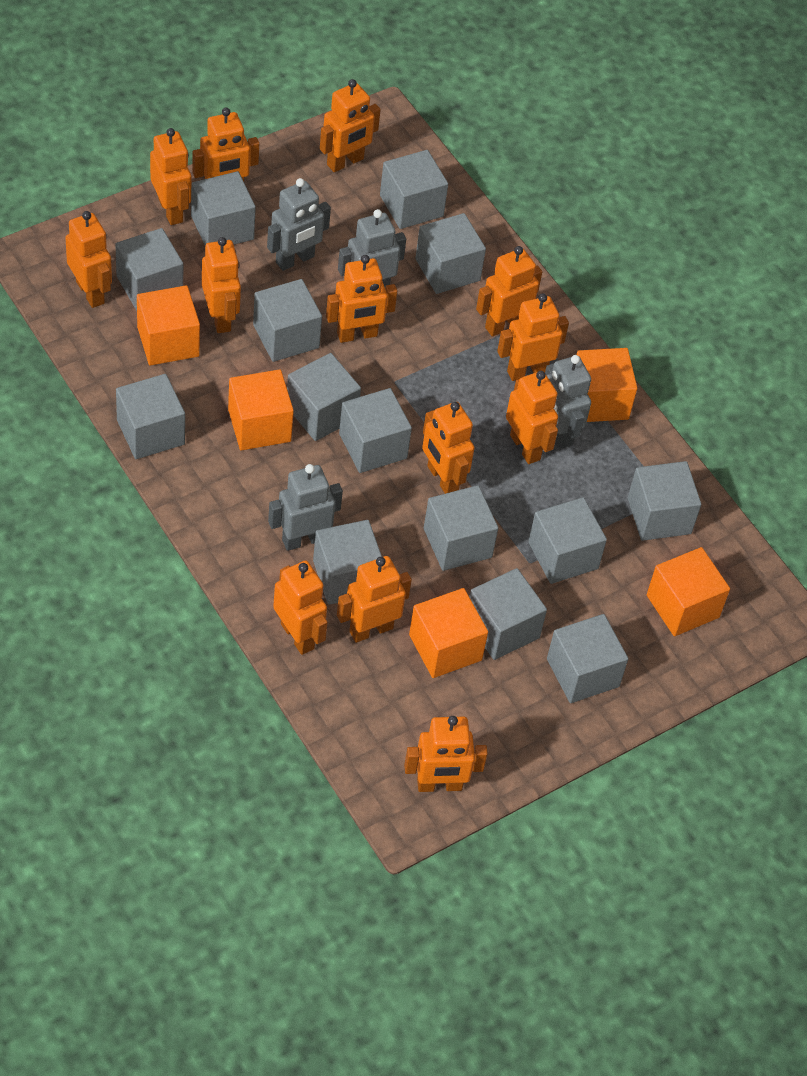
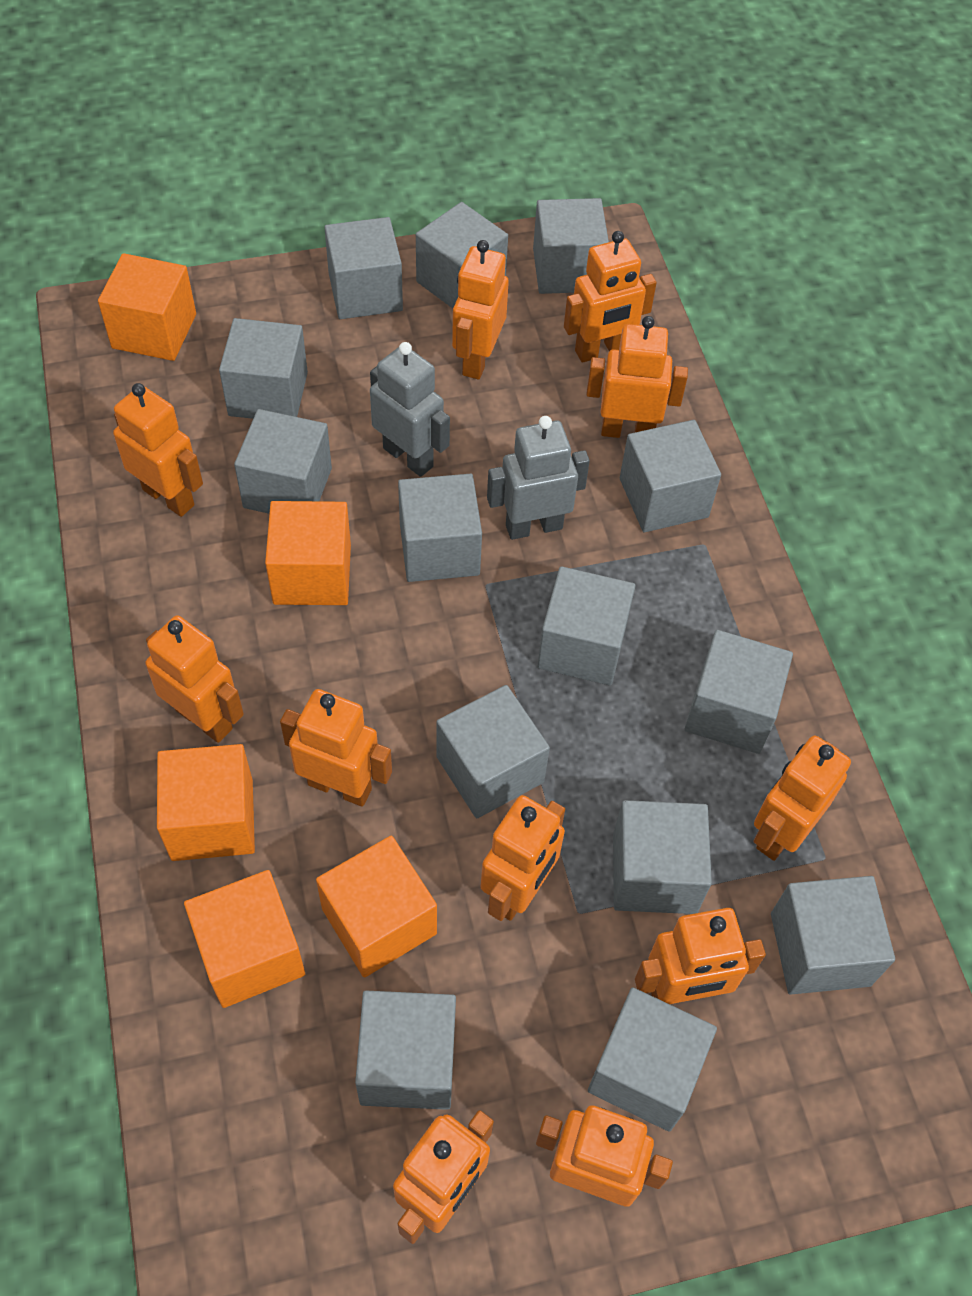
grey robot: 4 -> 2
orange robot: 13 -> 11

